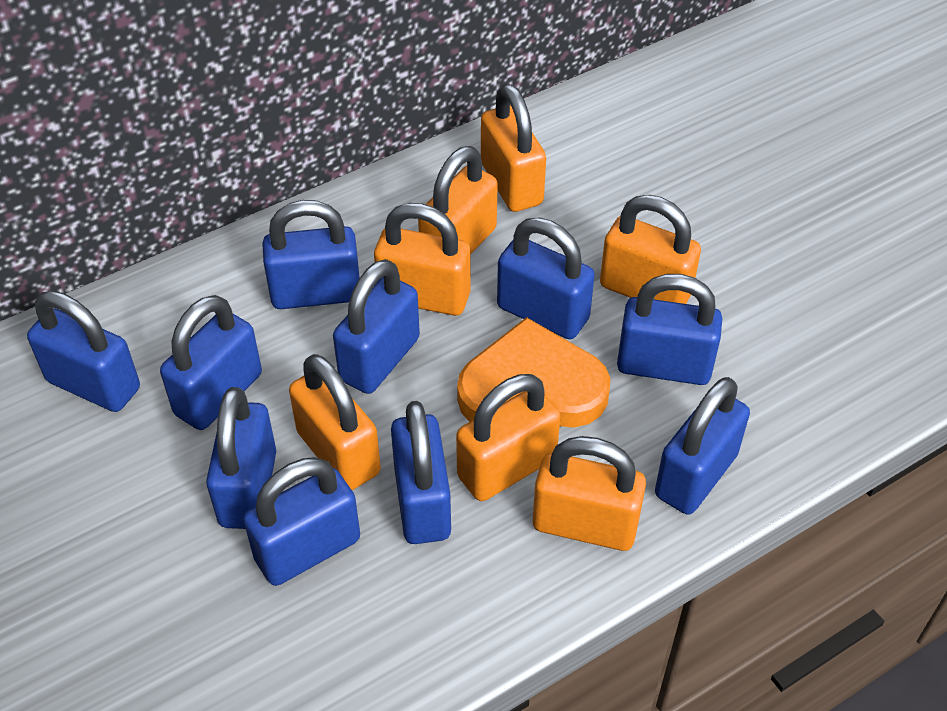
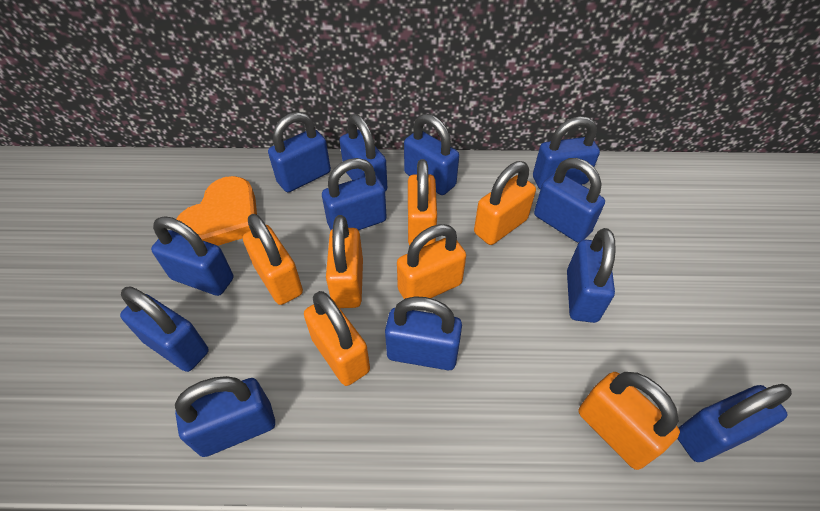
blue padlock: 10 -> 12

